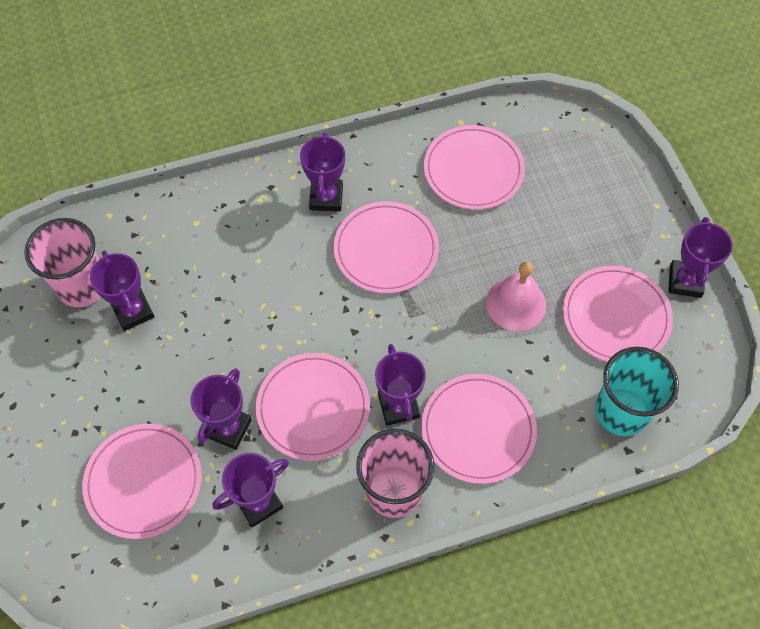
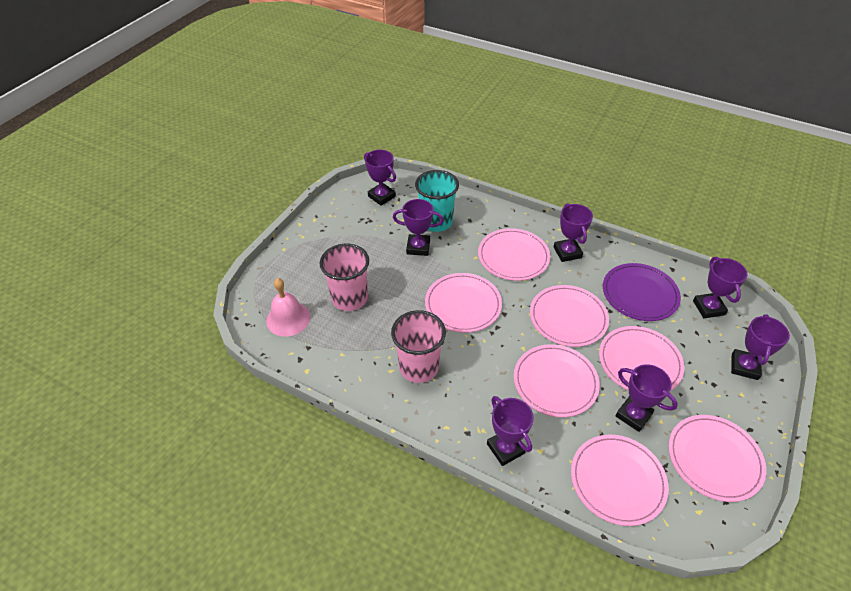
pink plate: 6 -> 7
purple plate: 0 -> 1
purple trophy: 6 -> 7

